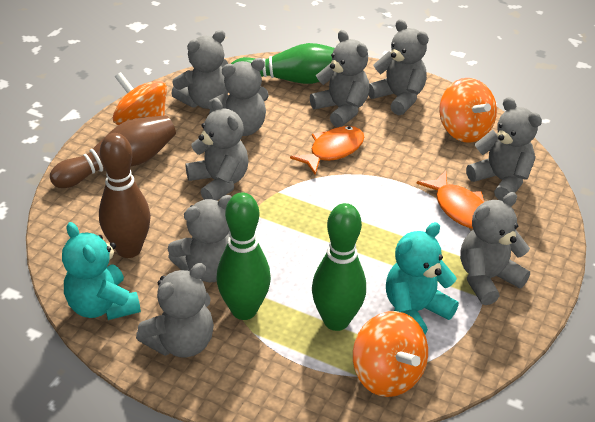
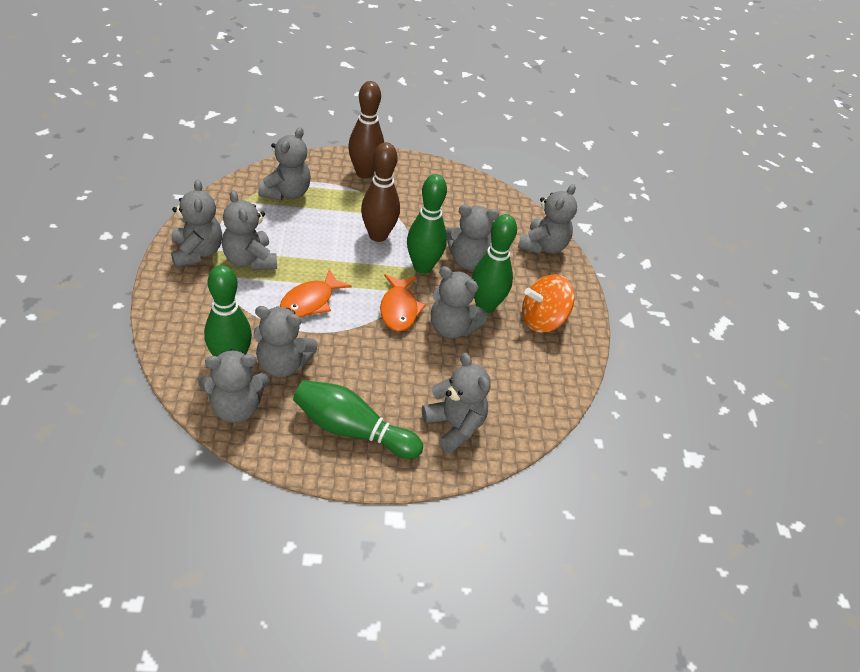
green bowling pin: 3 -> 4
orange spinning top: 3 -> 1
turquoise teddy bear: 2 -> 0

